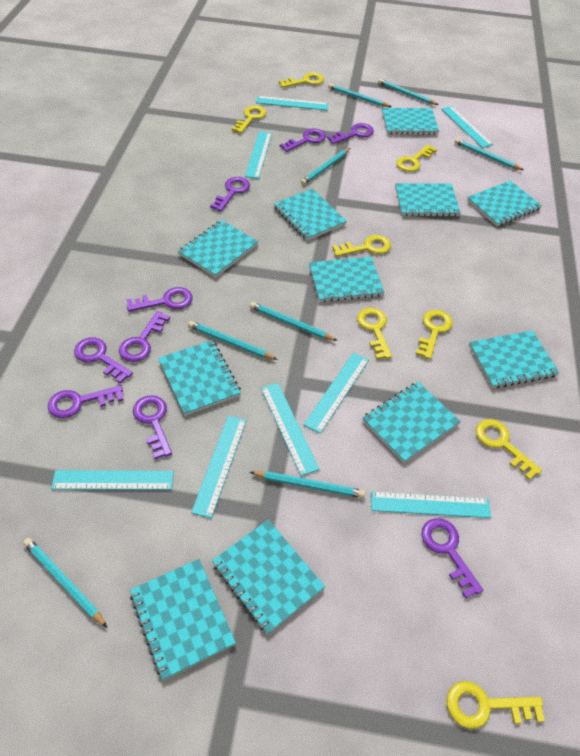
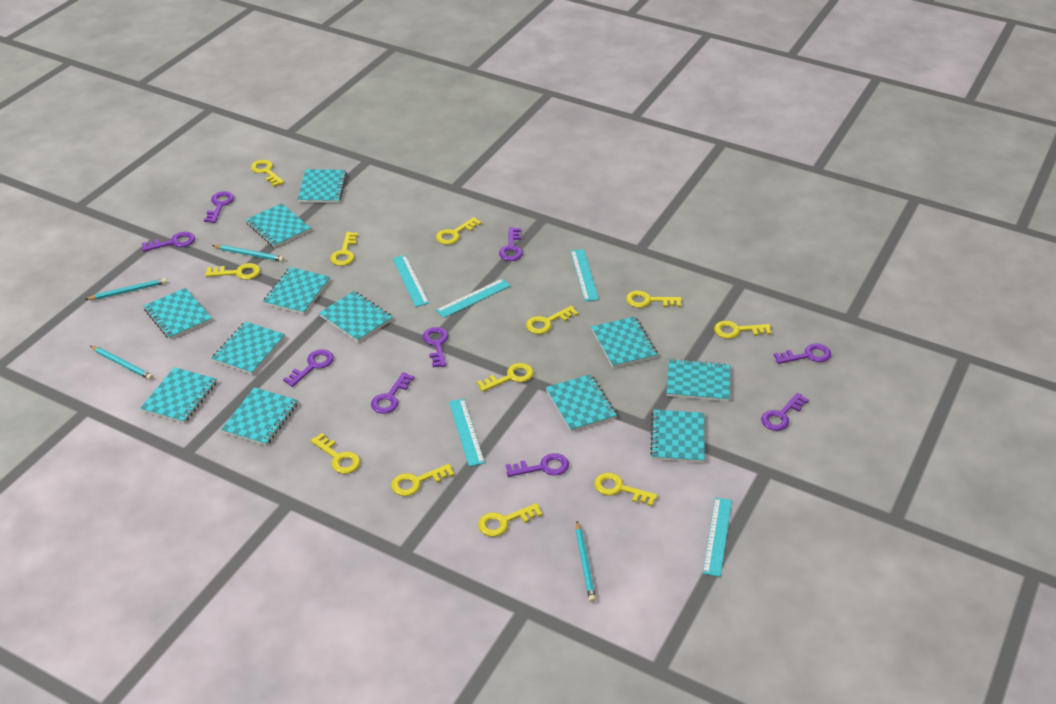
turquoise notebook: 11 -> 12
turquoise pencil: 8 -> 4
turquoise ruler: 8 -> 5
yellow key: 8 -> 12

